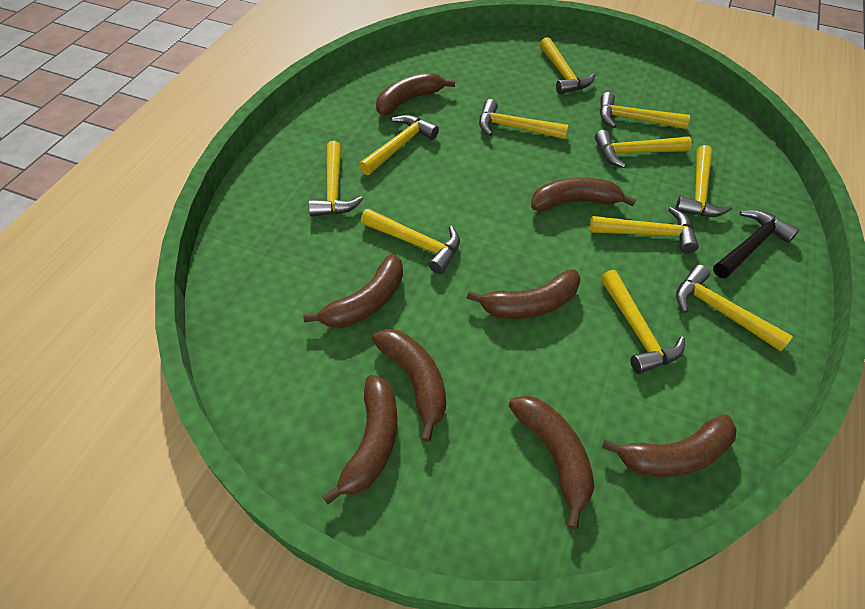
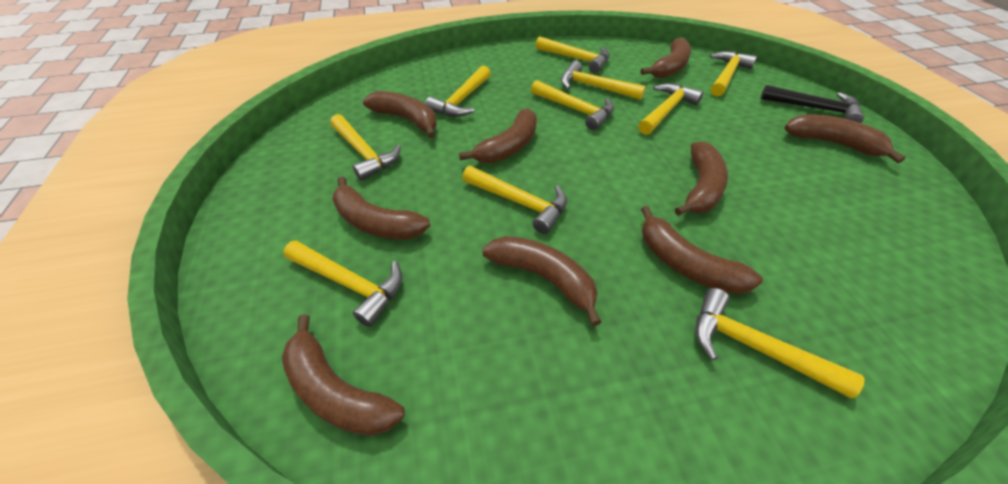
brown banana: 8 -> 9
yellow hammer: 11 -> 10

